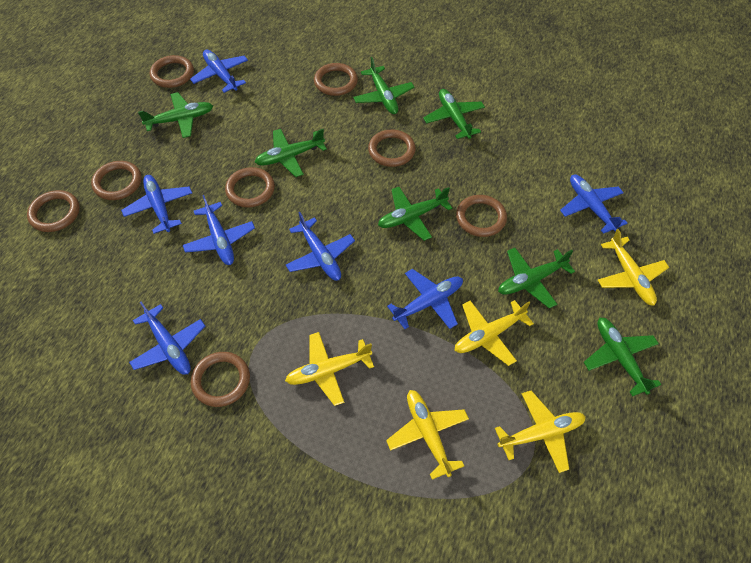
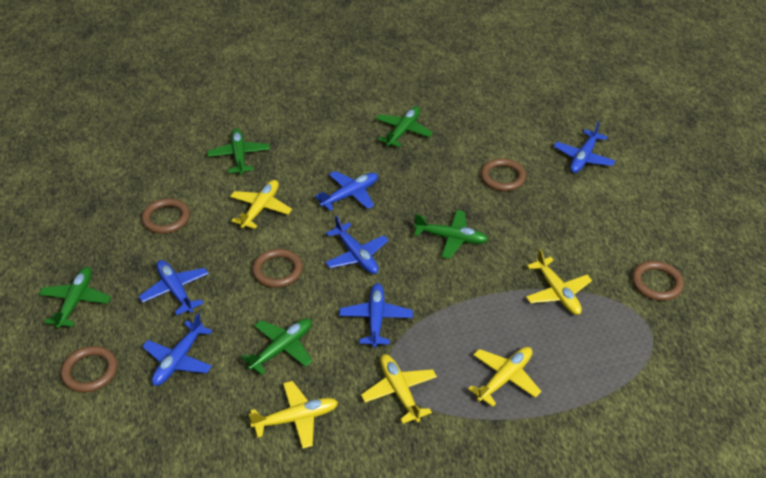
blue plane: 7 -> 6
brown ring: 8 -> 5
green plane: 7 -> 5

